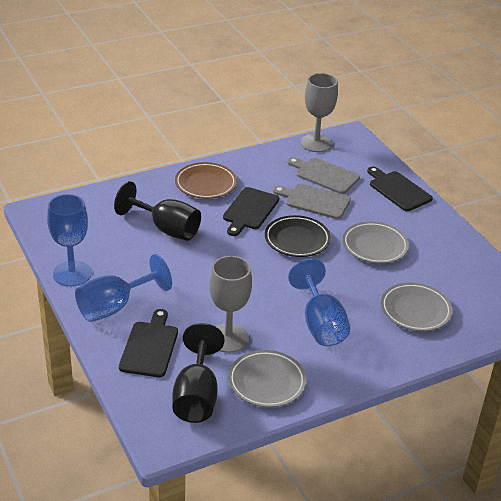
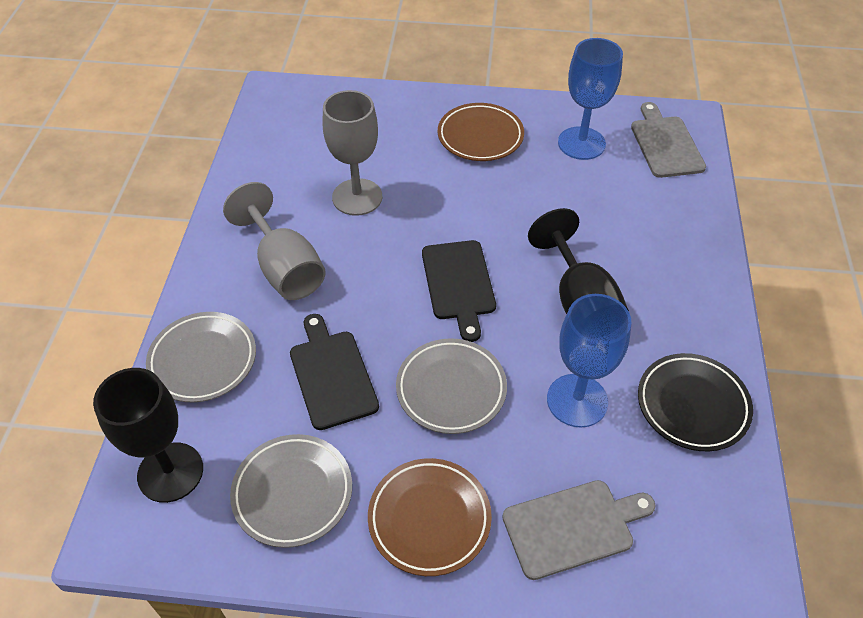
black cutting board: 3 -> 2
blue goblet: 3 -> 2
brown plate: 1 -> 2

